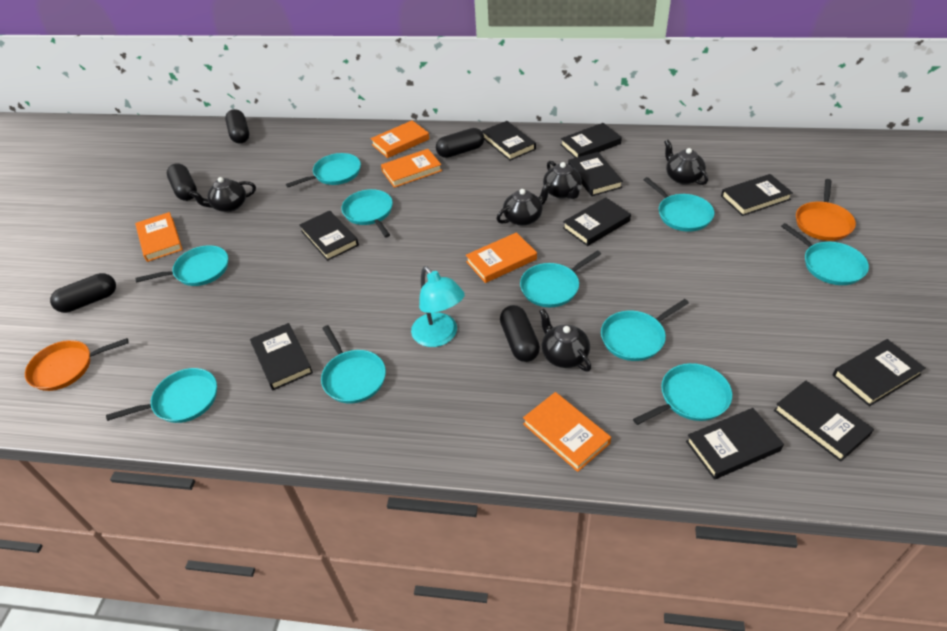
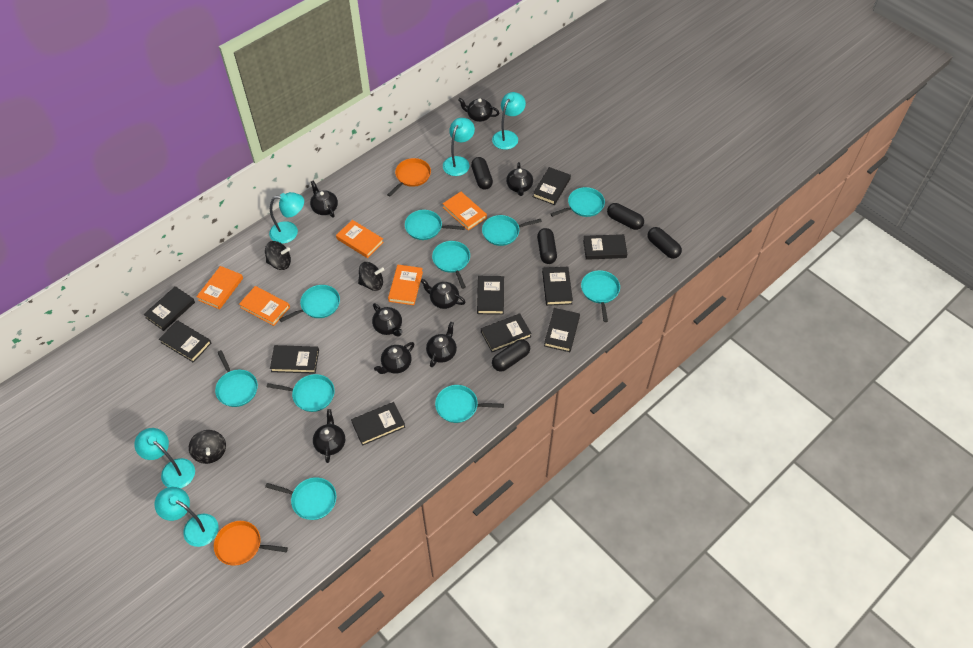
black spinning top: 0 -> 3
black teapot: 5 -> 8
turquoise lamp: 1 -> 5

